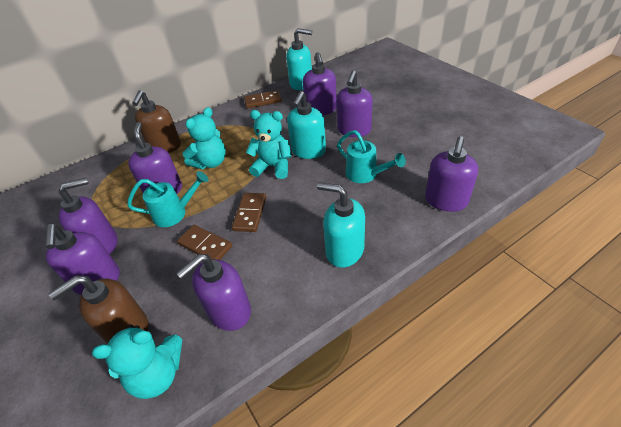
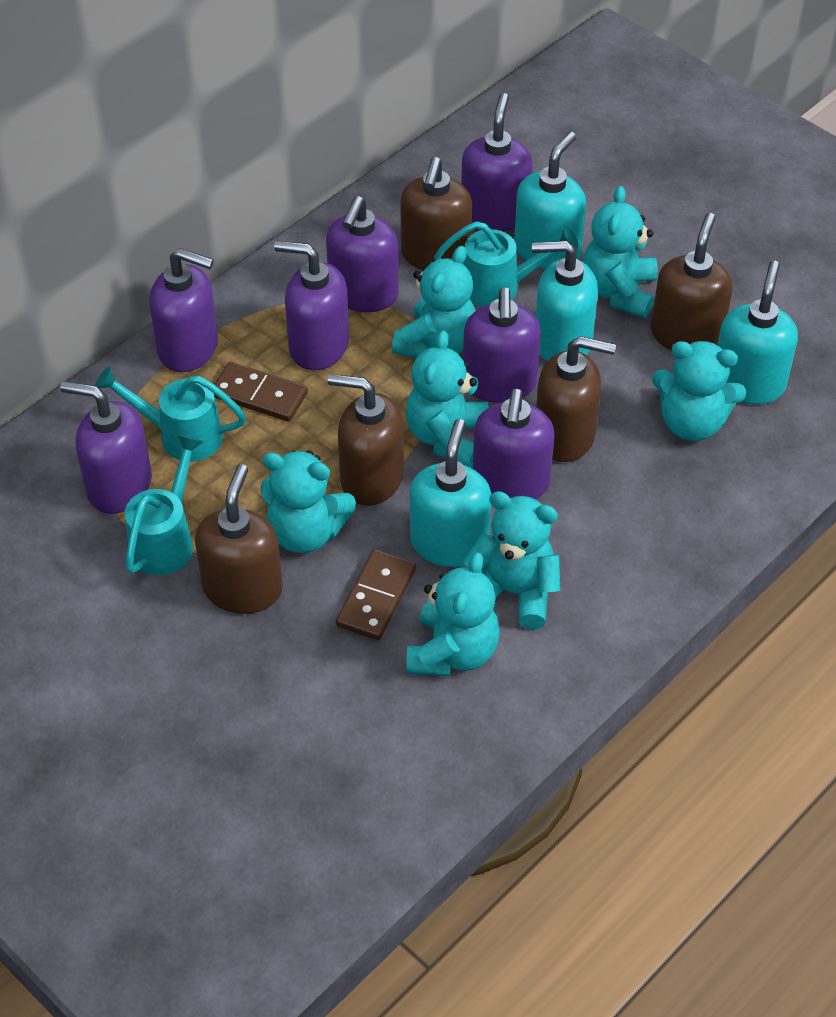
brown domino: 3 -> 2
brown soap dispenser: 2 -> 5
turquoise soap dispenser: 3 -> 4
turquoise teddy bear: 3 -> 7
turquoise watering can: 2 -> 3

